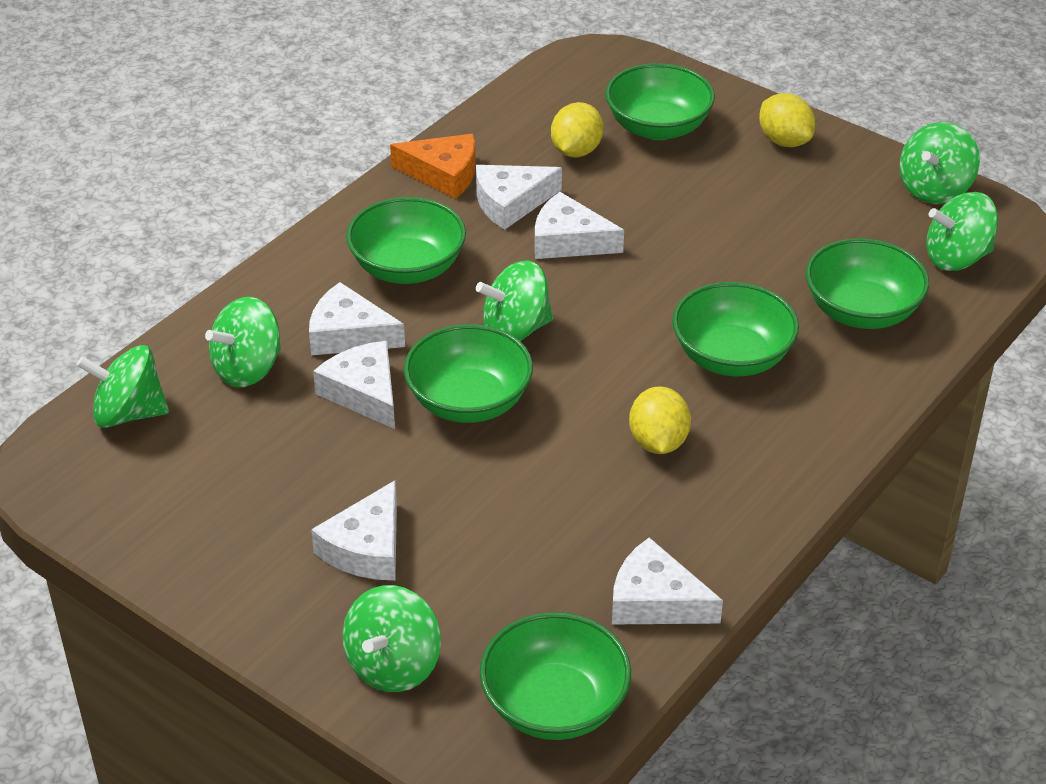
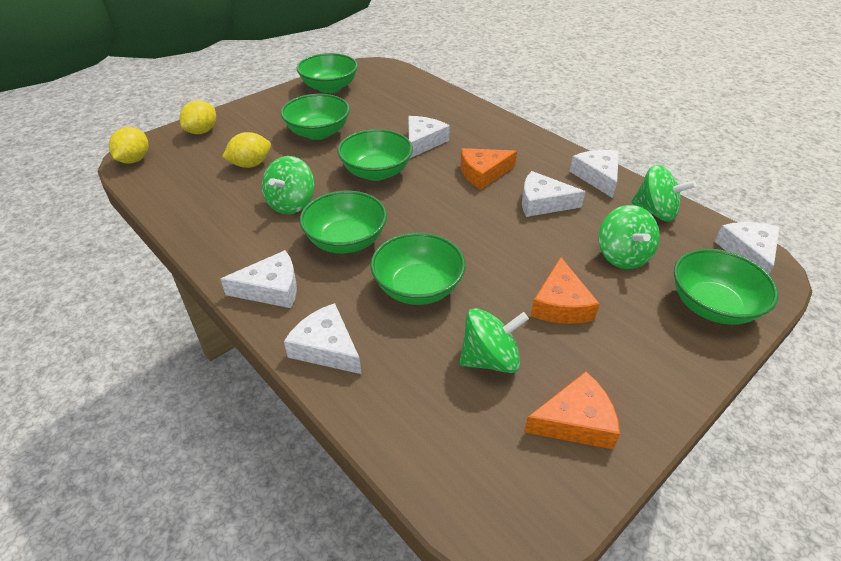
green spinning top: 6 -> 4
orange cheese: 1 -> 3

